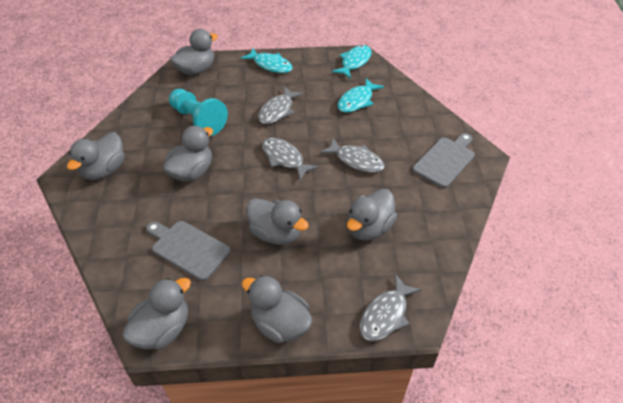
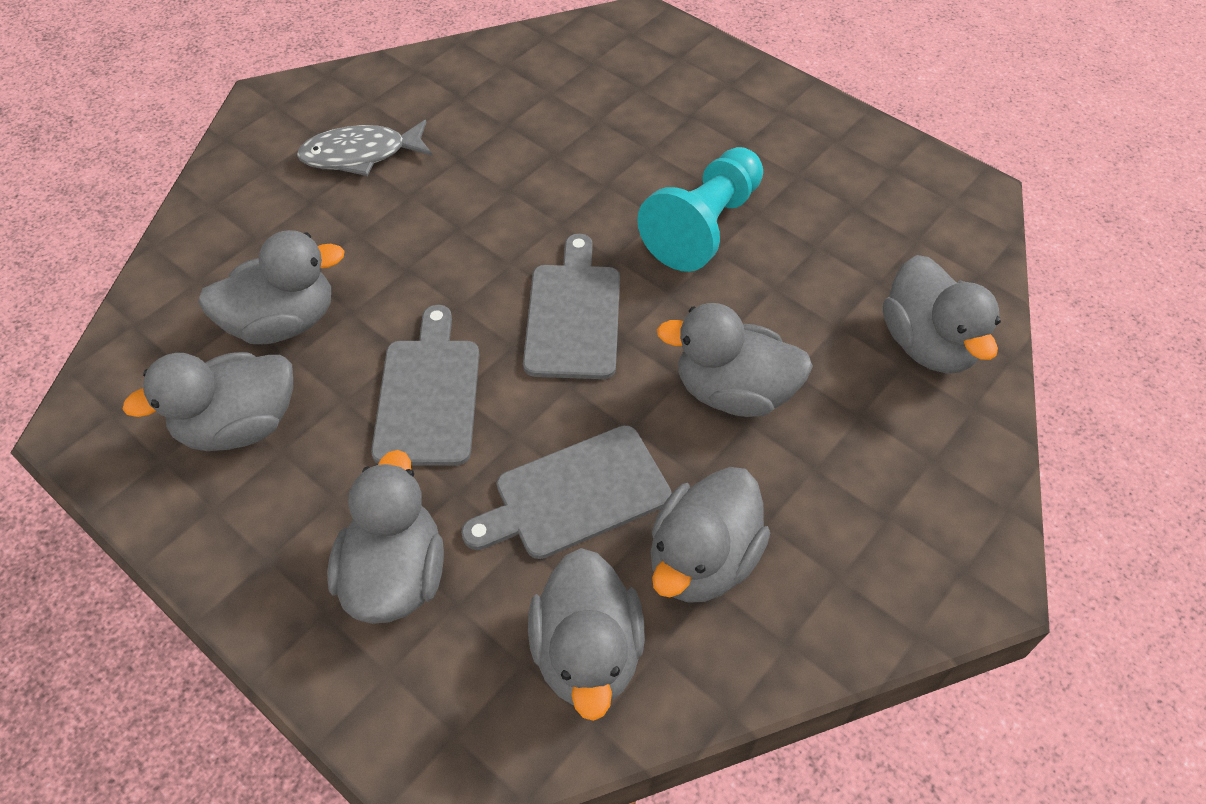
grey cutting board: 2 -> 3
grey fish: 4 -> 1
turquoise fish: 3 -> 0

